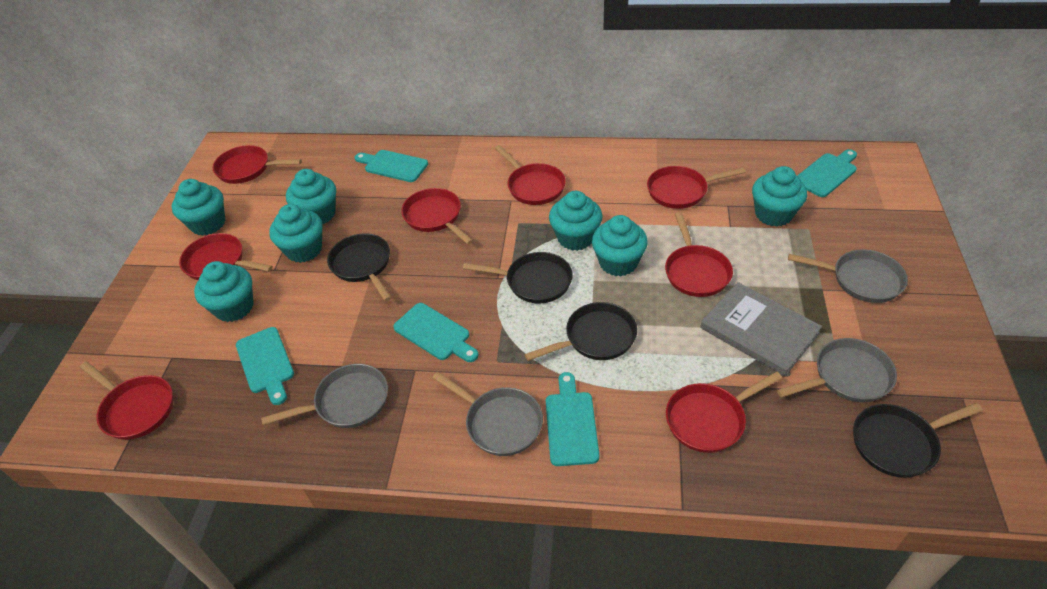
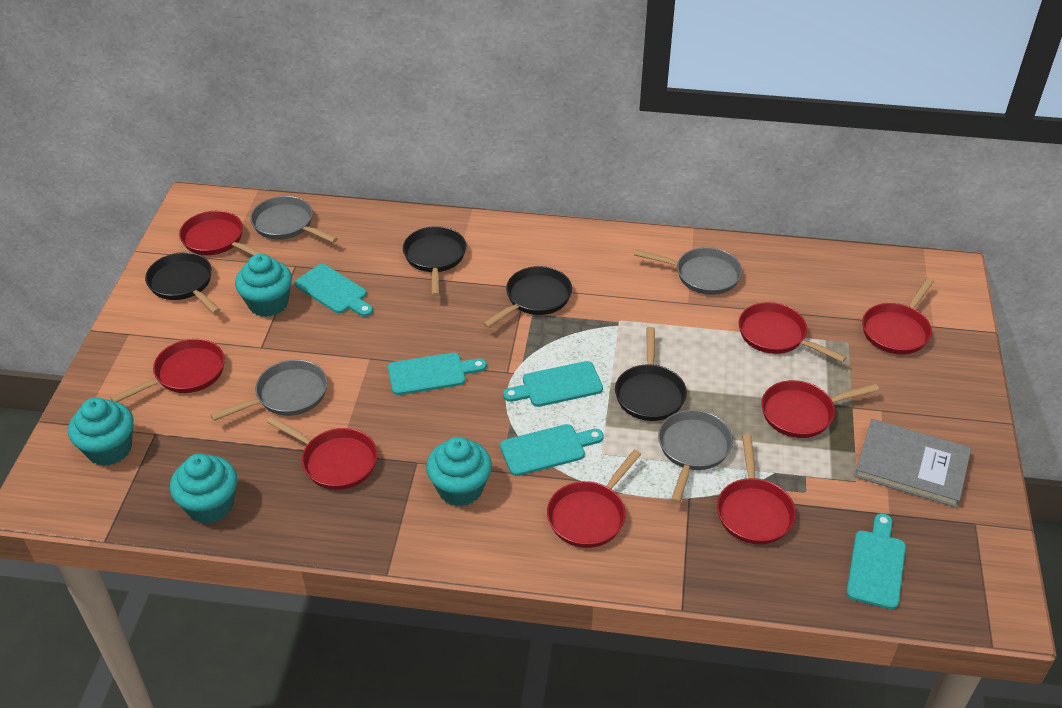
turquoise cupcake: 7 -> 4

